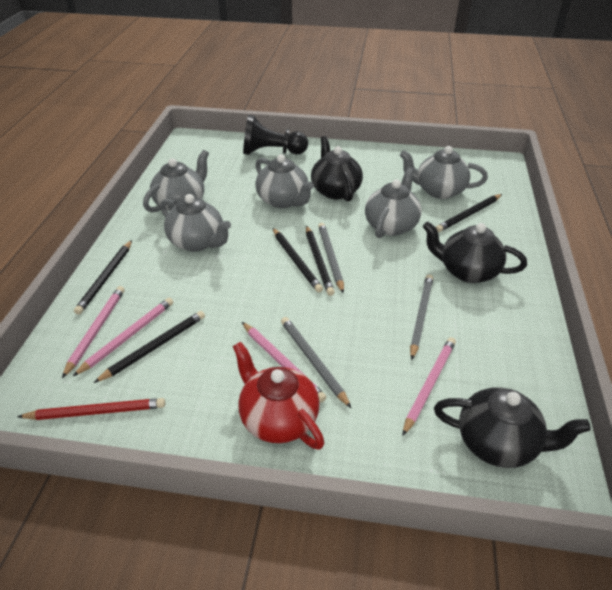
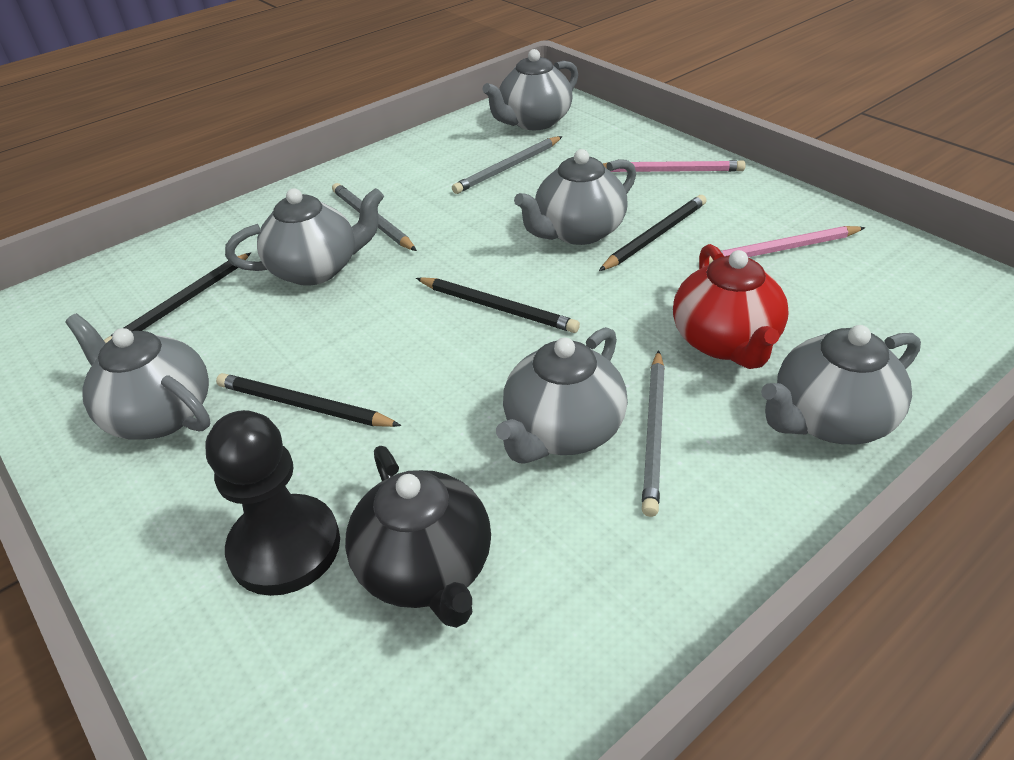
black pencil: 5 -> 4
black teapot: 3 -> 1
grey teapot: 5 -> 6
pink pencil: 4 -> 2
red pencil: 1 -> 0

